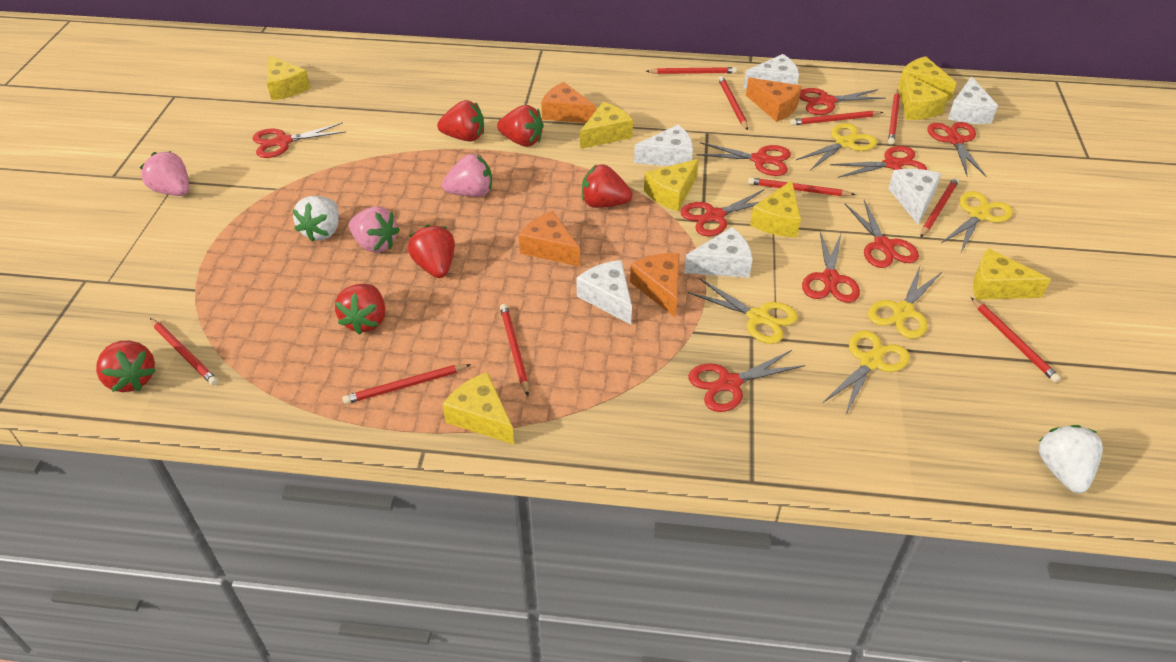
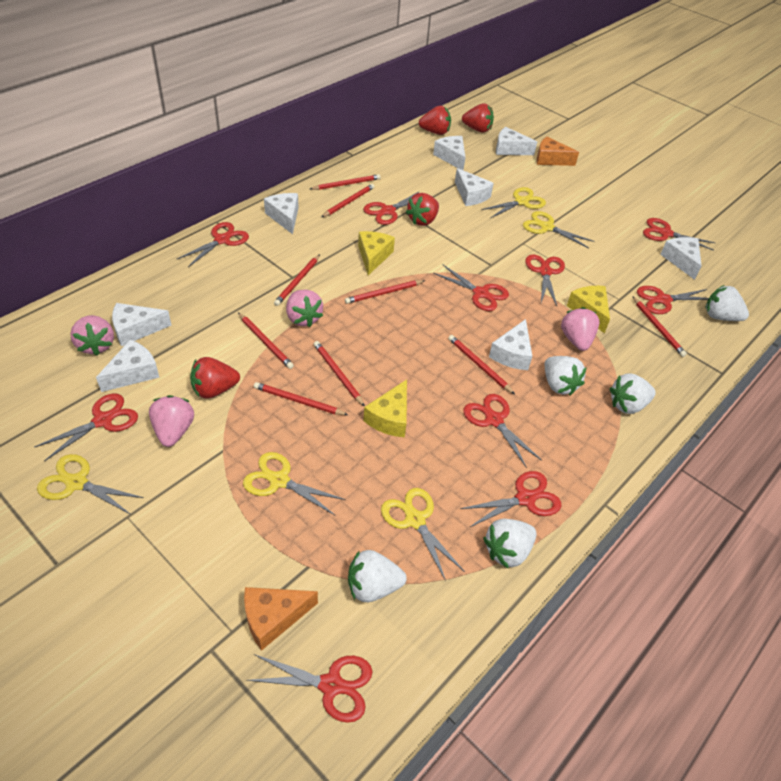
orange cheese: 4 -> 2
pink strawberry: 3 -> 4
red pencil: 10 -> 9
red scissors: 9 -> 10
red strawberry: 6 -> 4
white cheese: 6 -> 8
white strawberry: 2 -> 5
yellow cheese: 8 -> 3

